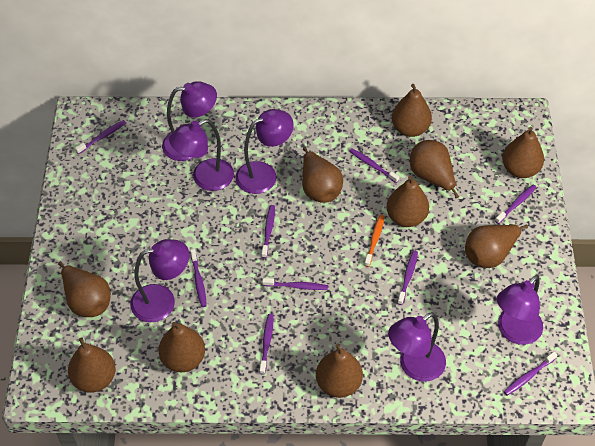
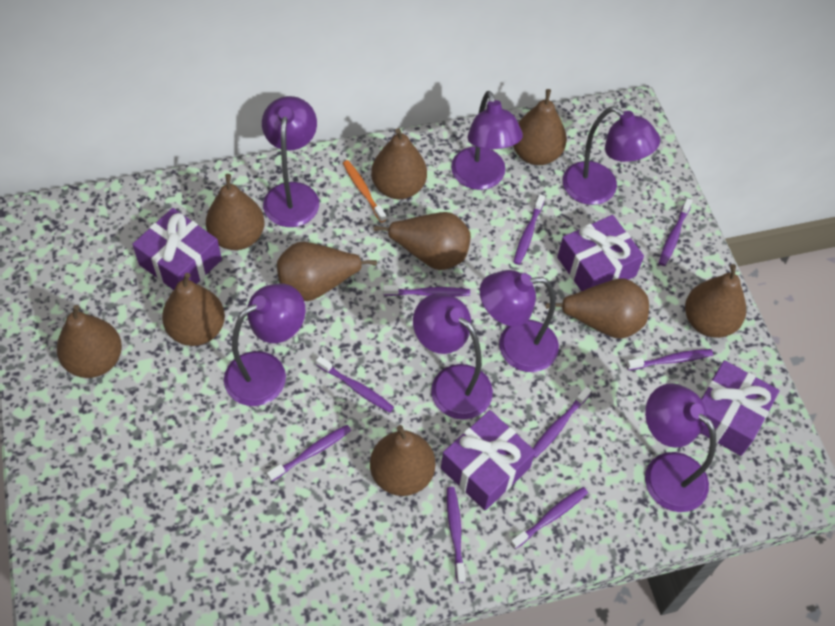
purple gift: 0 -> 4
purple lamp: 6 -> 7

